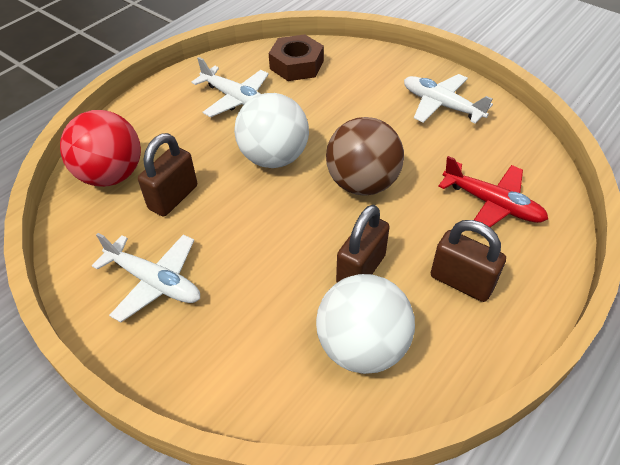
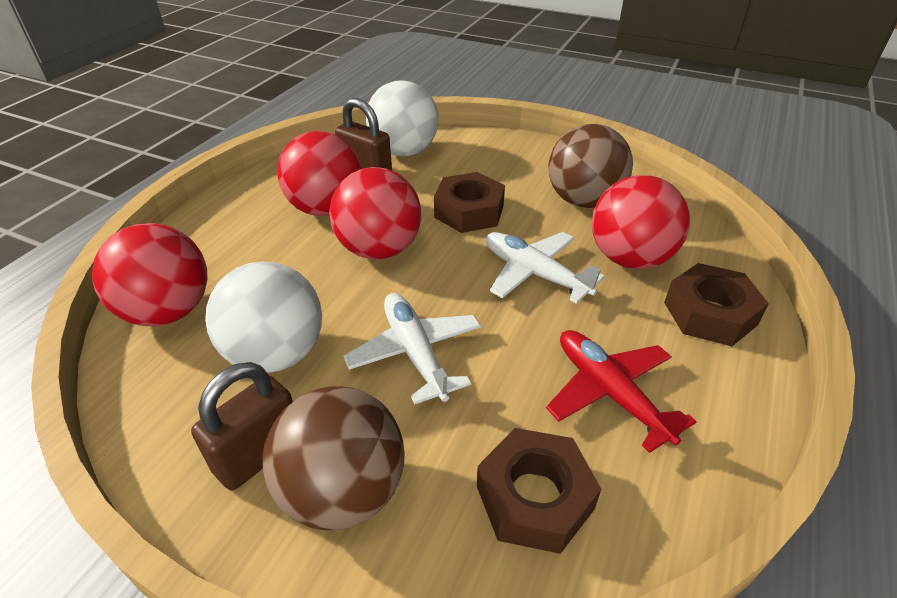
brown ball: 1 -> 2
brown nut: 1 -> 3
brown padlock: 3 -> 2
red ball: 1 -> 4
white plane: 3 -> 2

